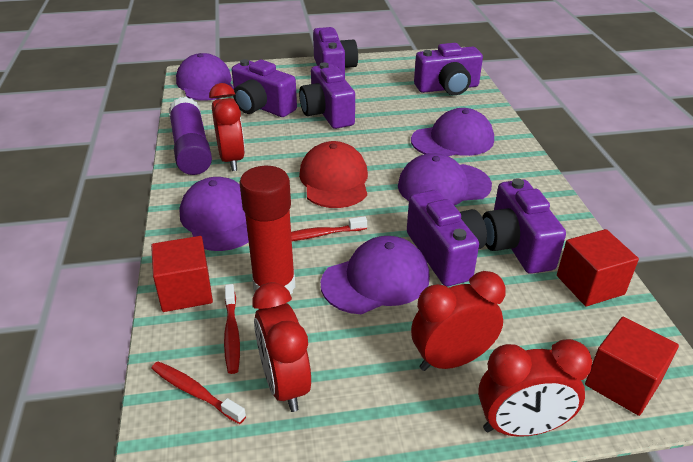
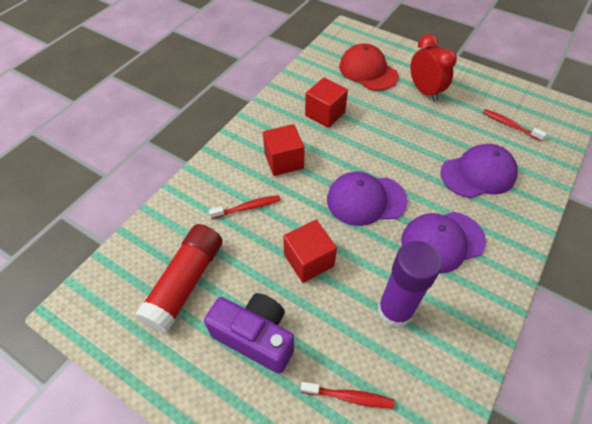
purple camera: 6 -> 1
purple cap: 5 -> 3
red clock: 4 -> 1

